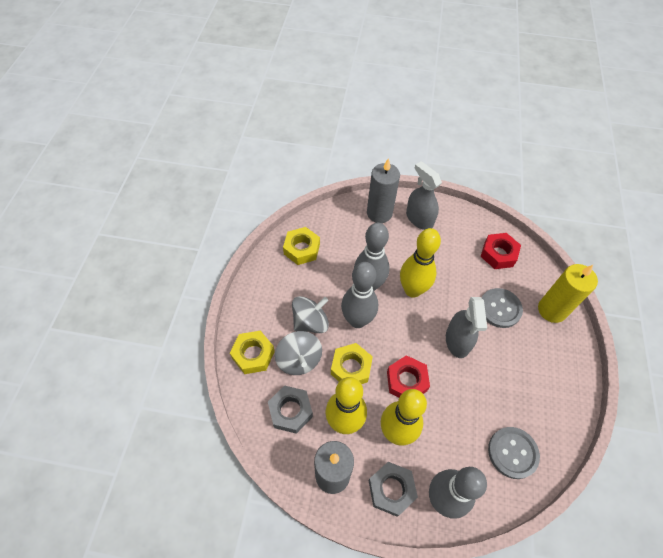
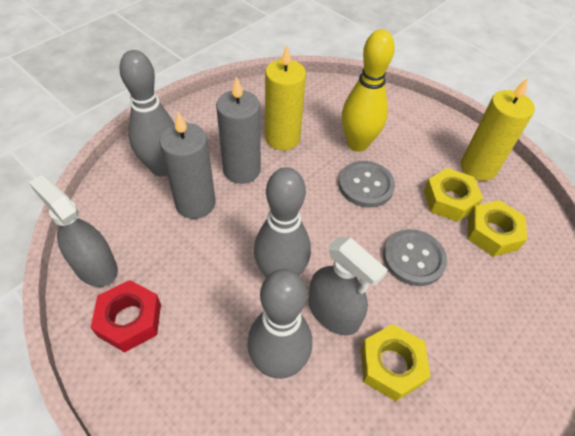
grey nut: 2 -> 0
grey spinning top: 2 -> 0
red nut: 2 -> 1
yellow bowling pin: 3 -> 1
yellow candle: 1 -> 2

